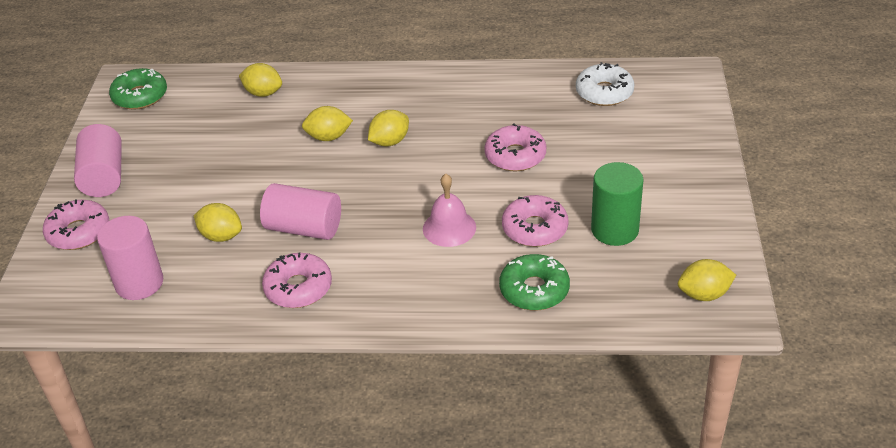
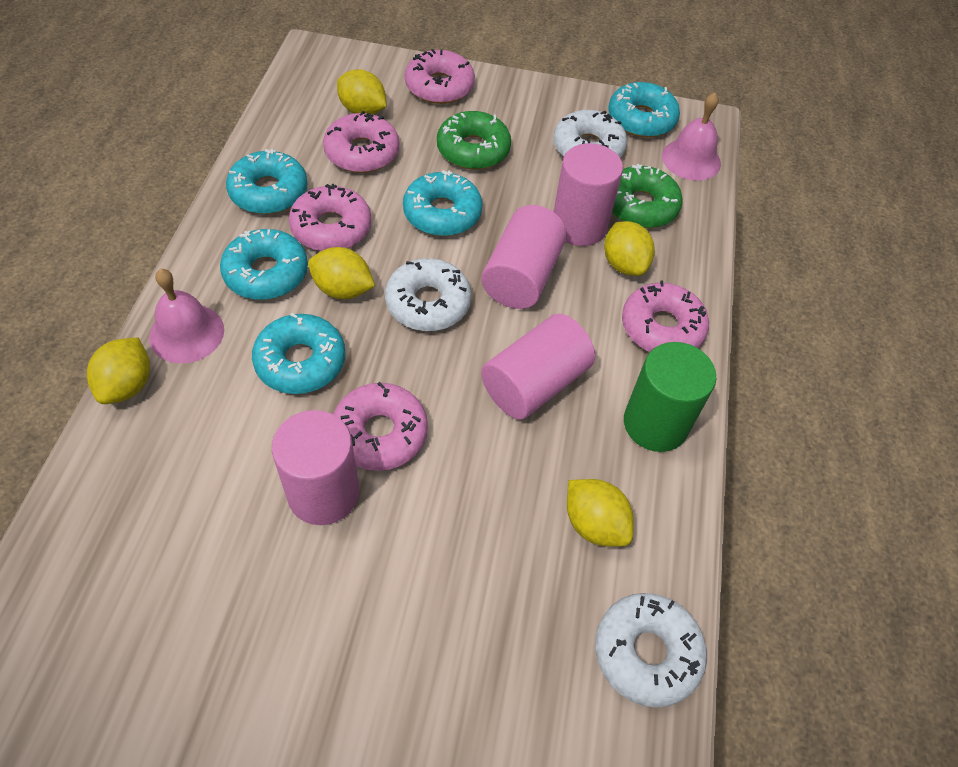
pink bell: 1 -> 2
pink cylinder: 3 -> 4
pink donut: 4 -> 5
turquoise donut: 0 -> 5
white donut: 1 -> 3

